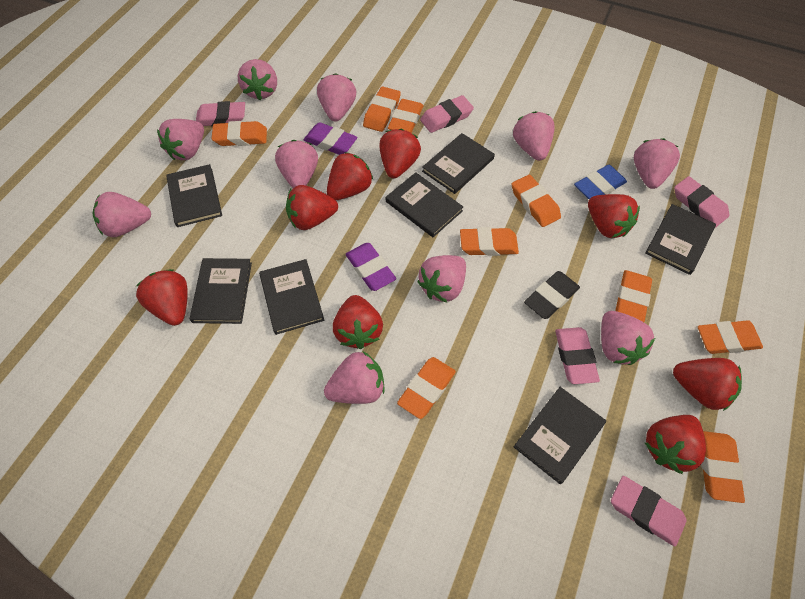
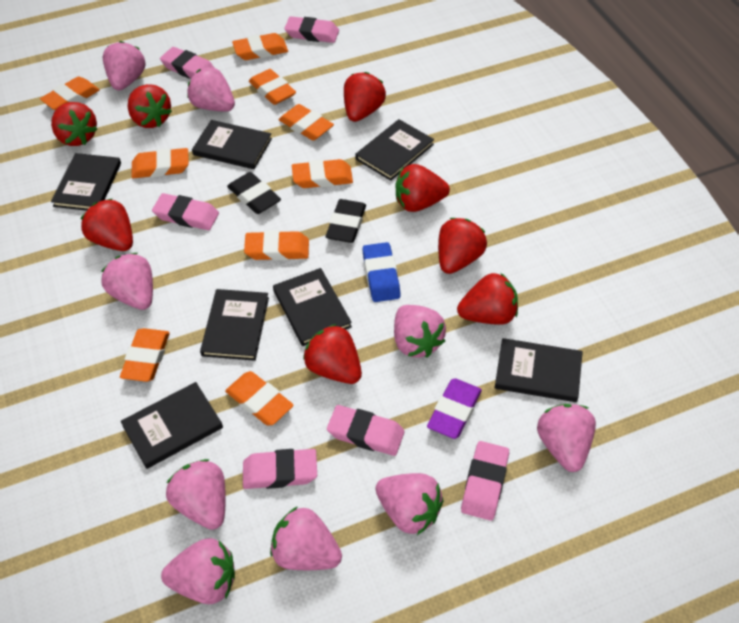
black eraser: 1 -> 2
pink eraser: 5 -> 6
pink strawberry: 10 -> 9
purple eraser: 2 -> 1

